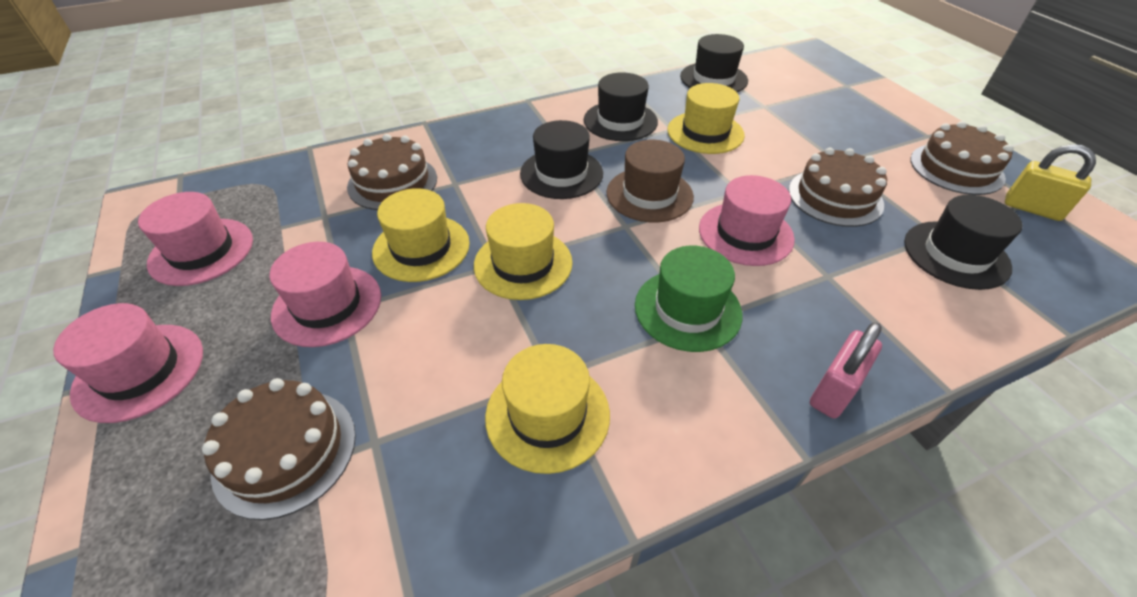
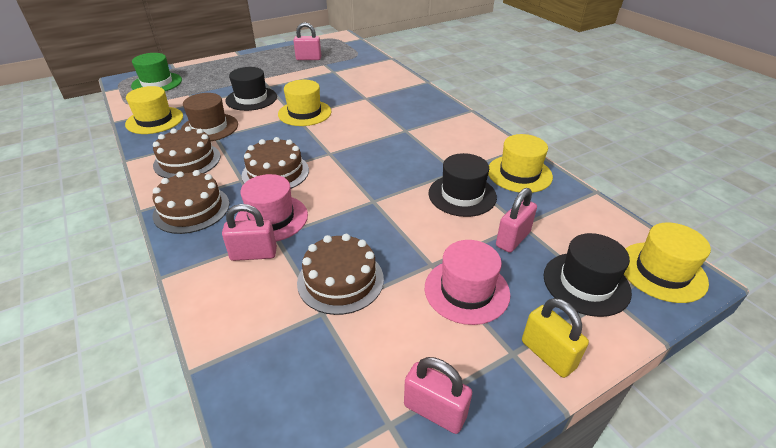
black hat: 4 -> 3
pink hat: 4 -> 2
pink padlock: 1 -> 4

